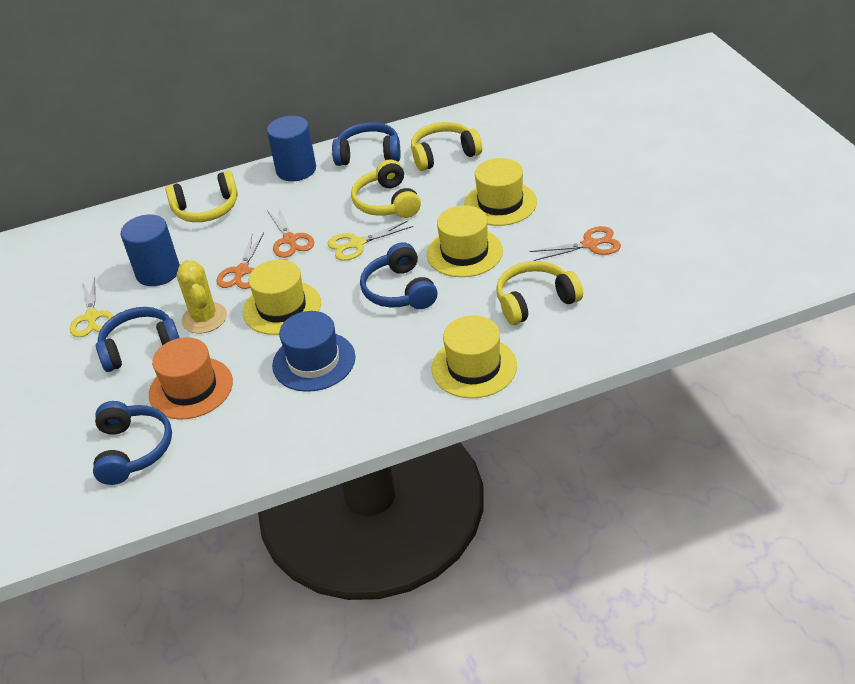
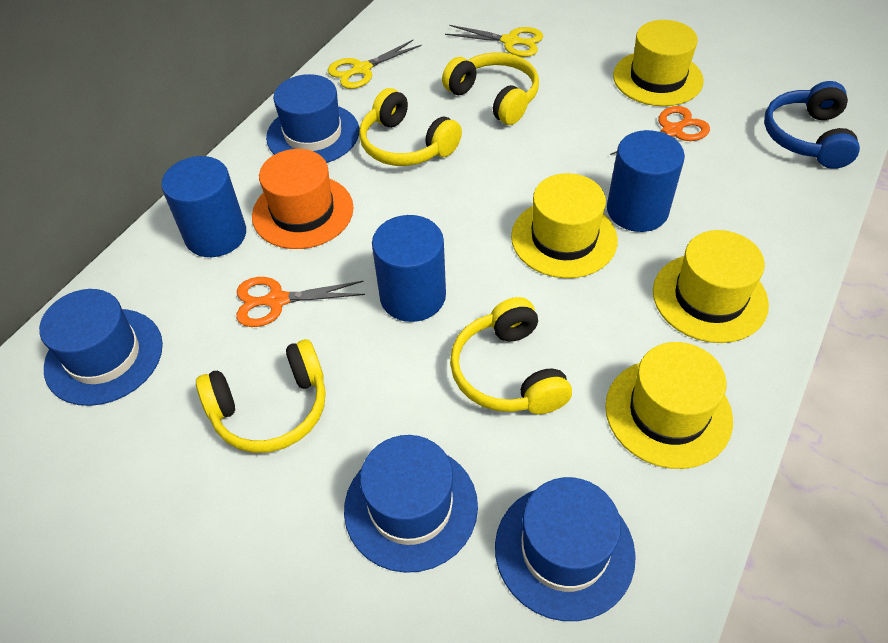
blue cylinder: 2 -> 3
blue hat: 1 -> 4
blue headphones: 4 -> 1
orange scissors: 3 -> 2
yellow cactus: 1 -> 0

